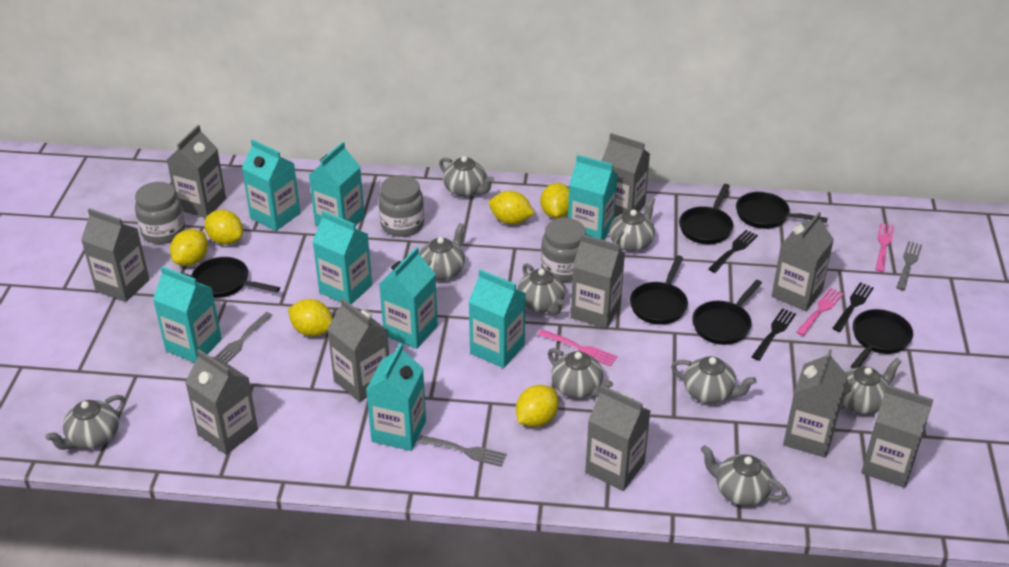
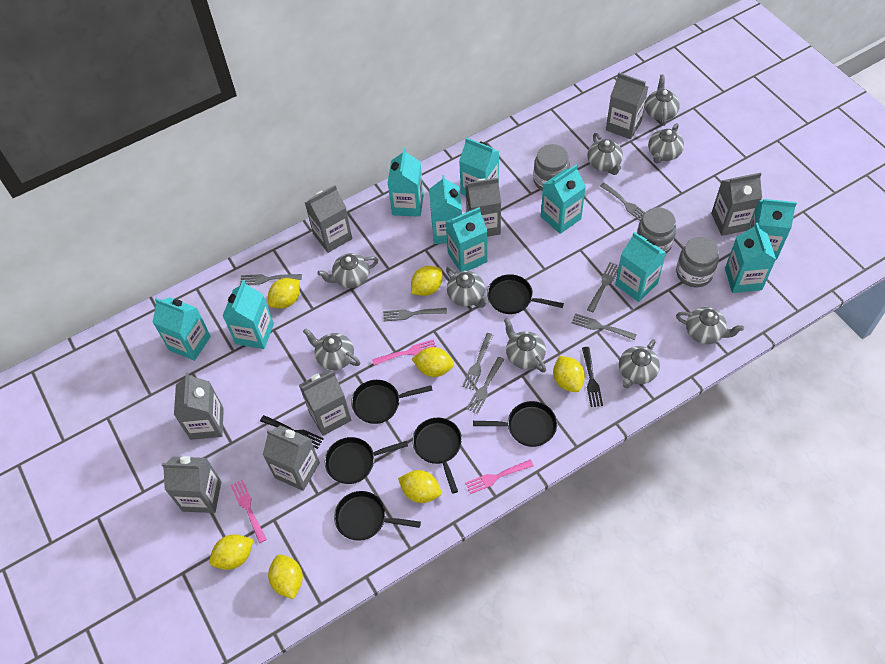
black fork: 3 -> 2
grey carton: 10 -> 8
grey fork: 3 -> 7
turquoise carton: 8 -> 10
yellow lemon: 6 -> 7

